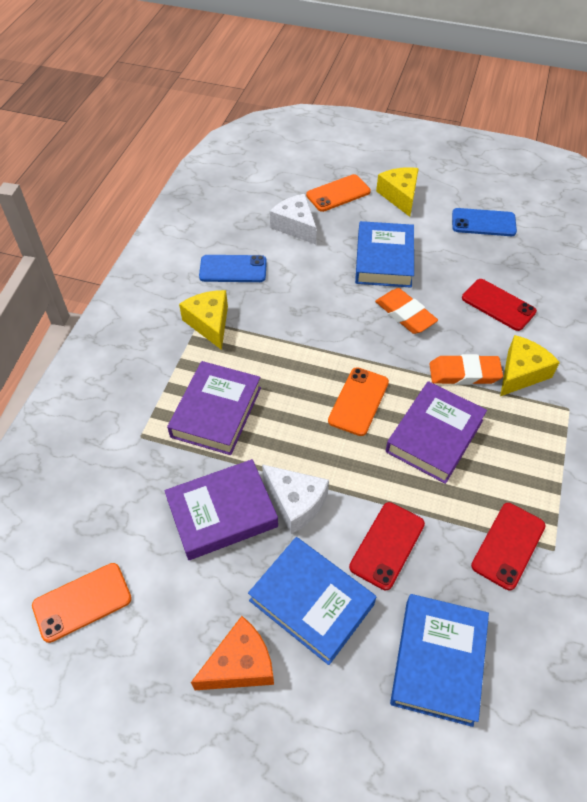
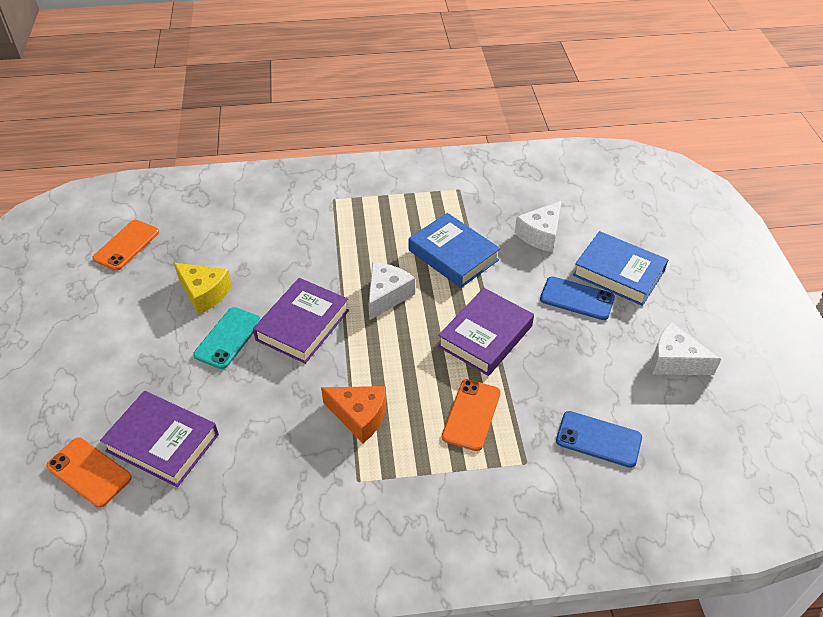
blue book: 3 -> 2
orange eraser: 2 -> 0
red phone: 3 -> 0
turquoise phone: 0 -> 1
white cheese: 2 -> 3
yellow cheese: 3 -> 1

